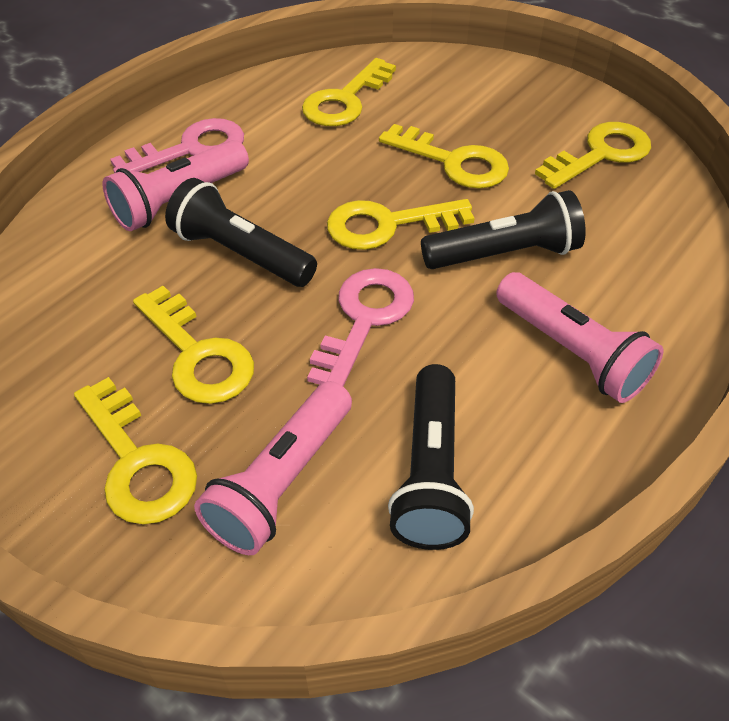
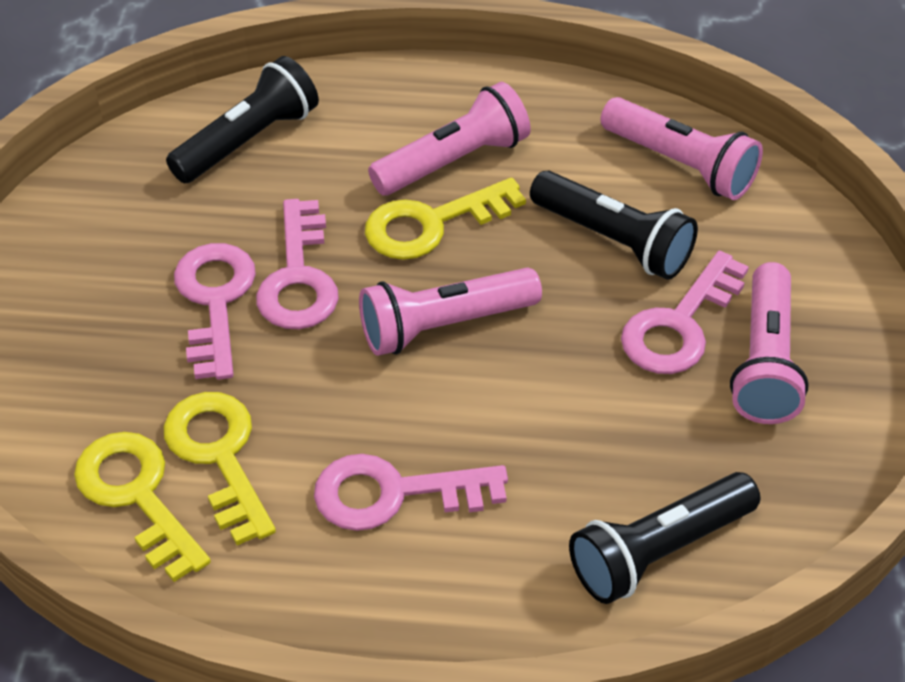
pink flashlight: 3 -> 4
pink key: 2 -> 4
yellow key: 6 -> 3

